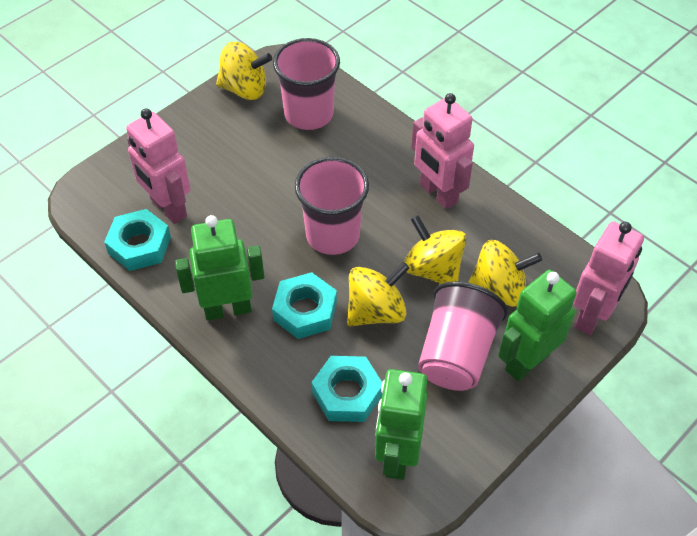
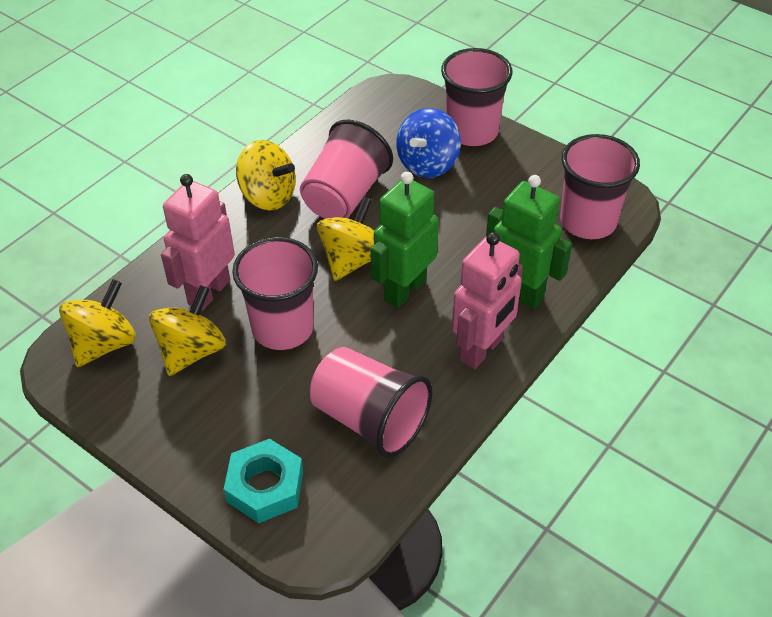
blue spinning top: 0 -> 1
green robot: 3 -> 2
pink cup: 3 -> 5
pink robot: 3 -> 2
turquoise nut: 3 -> 1

